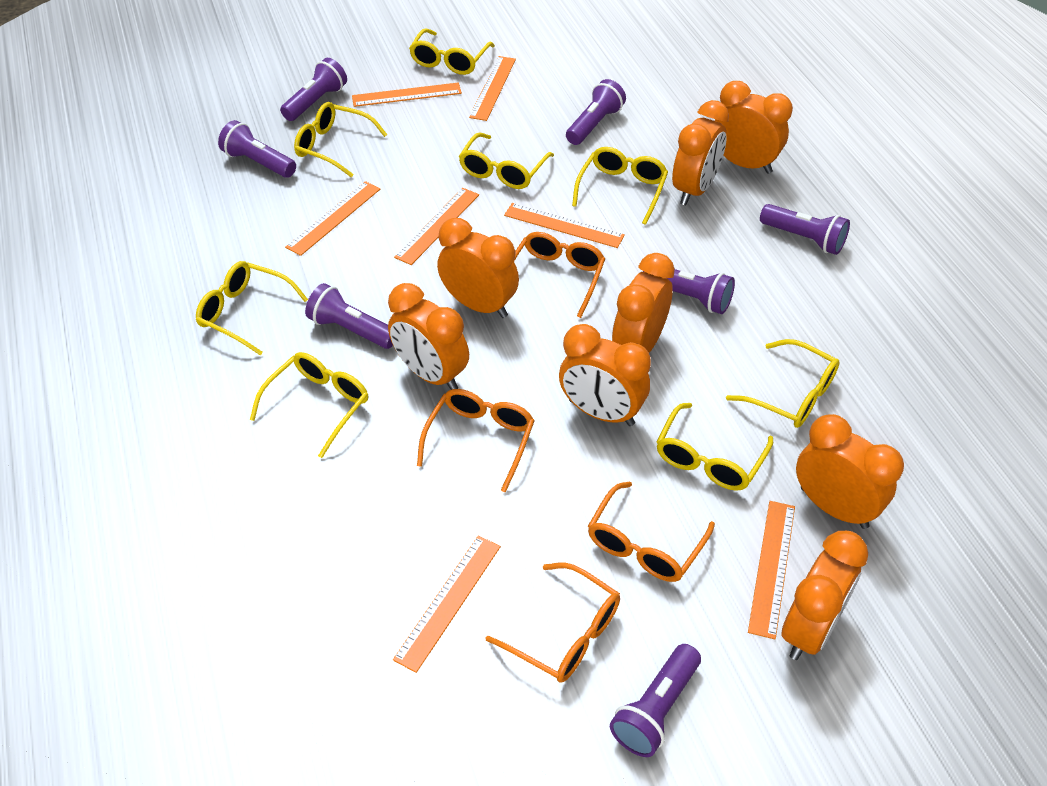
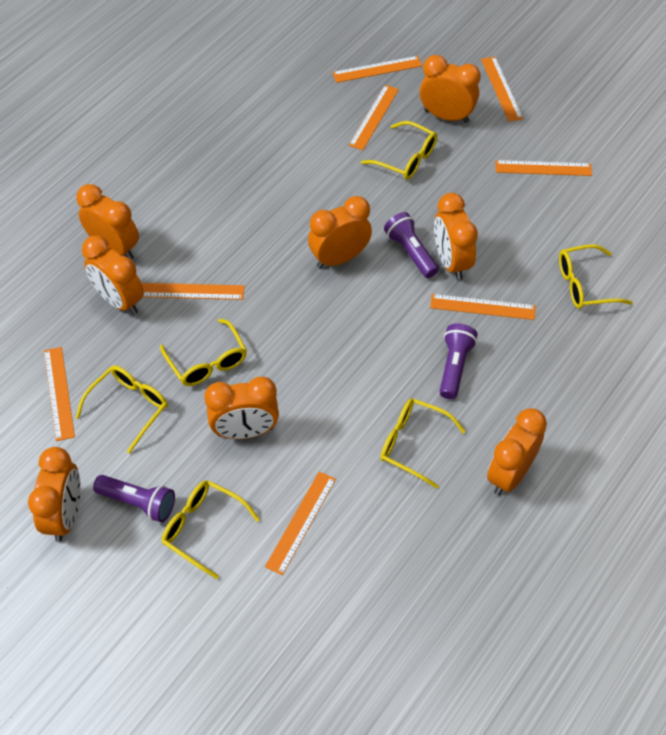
orange glasses: 4 -> 0
orange ruler: 7 -> 8
purple flashlight: 7 -> 3
yellow glasses: 8 -> 6

